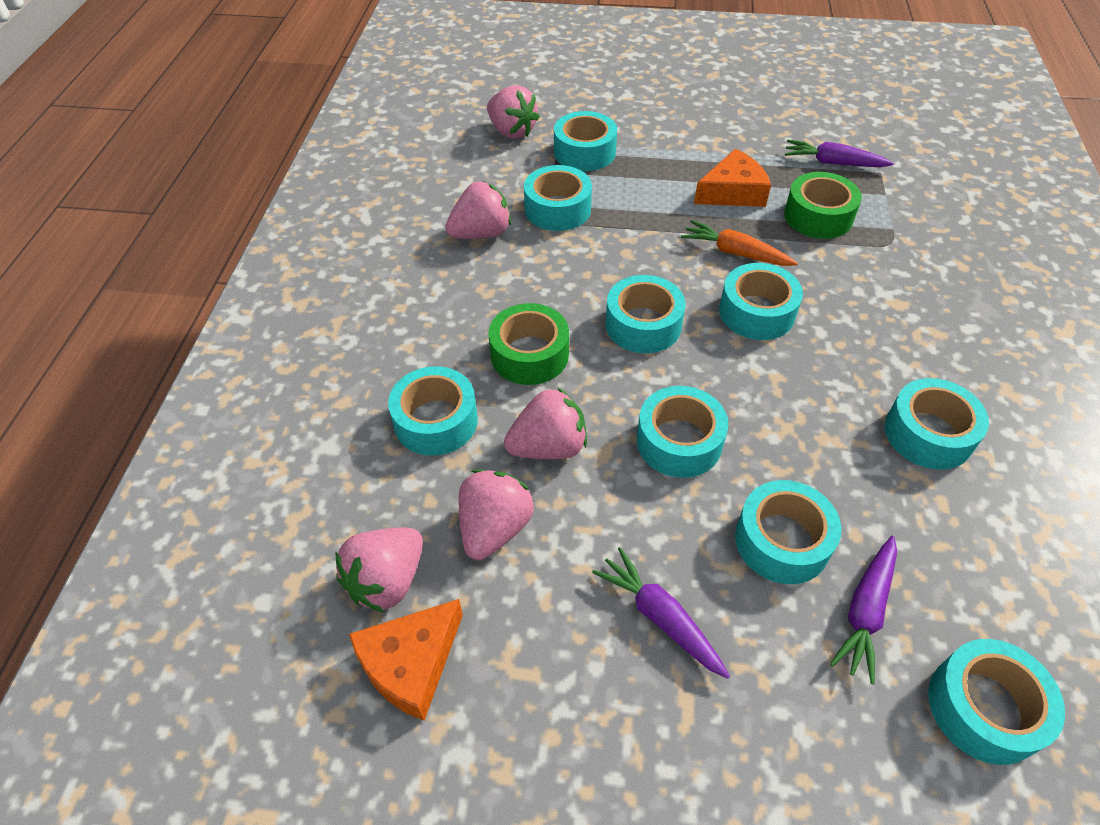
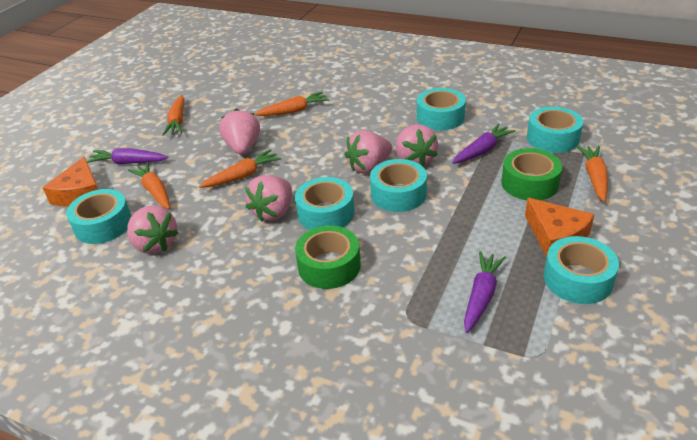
orange carrot: 1 -> 5
turquoise tape: 9 -> 6

